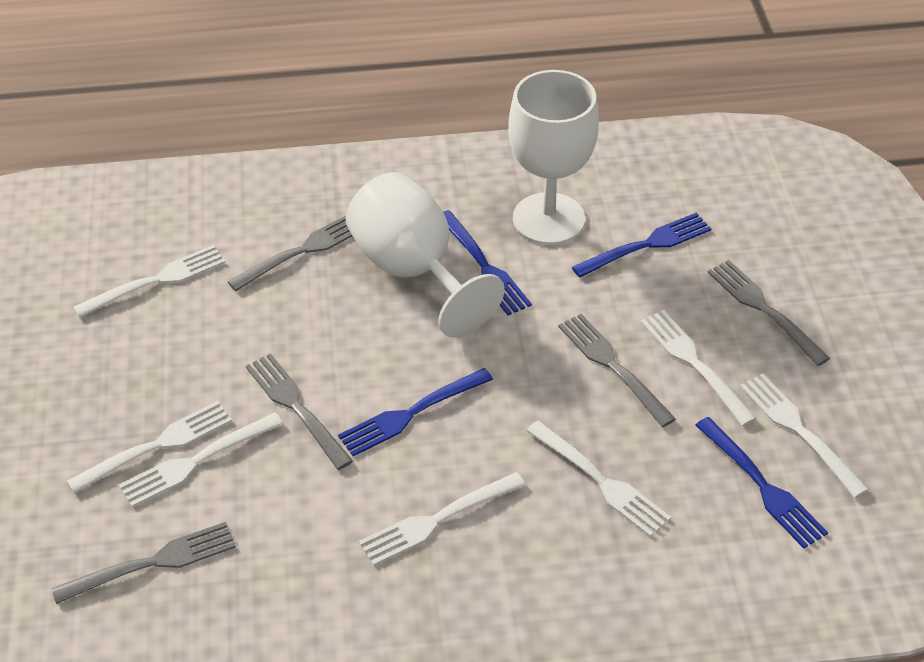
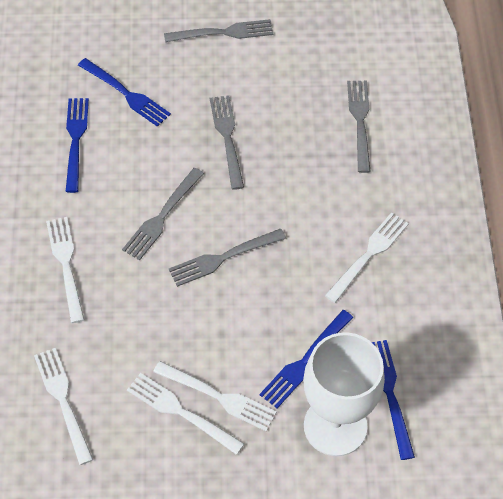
white fork: 7 -> 5
white goblet: 2 -> 1

